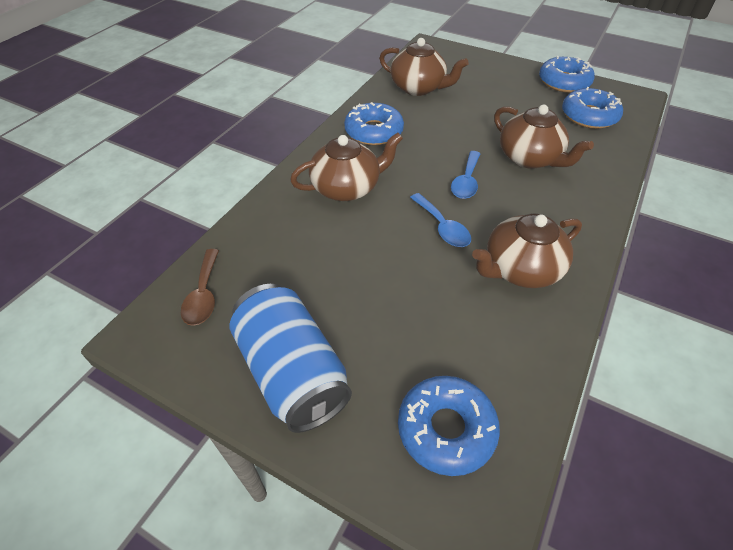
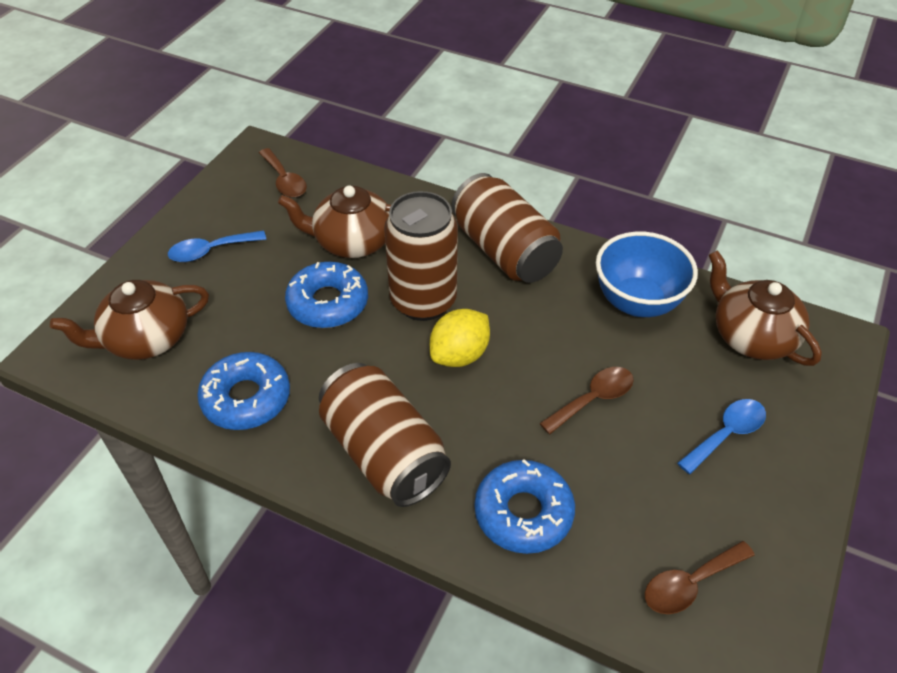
blue bowl: 0 -> 1
blue can: 1 -> 0
blue donut: 4 -> 3
brown can: 0 -> 3
brown spoon: 1 -> 3
brown teapot: 4 -> 3
yellow lemon: 0 -> 1

